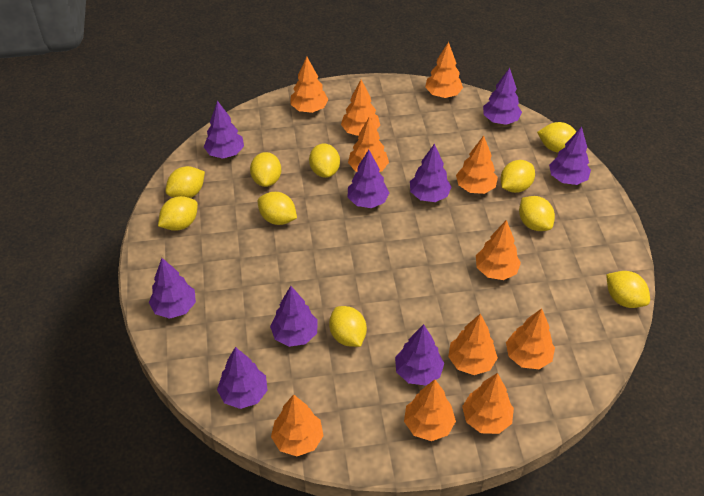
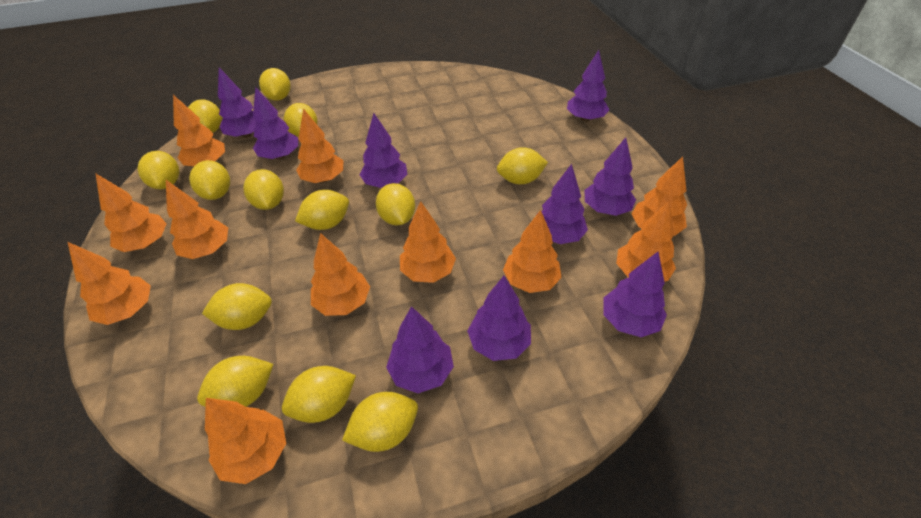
yellow lemon: 10 -> 13

